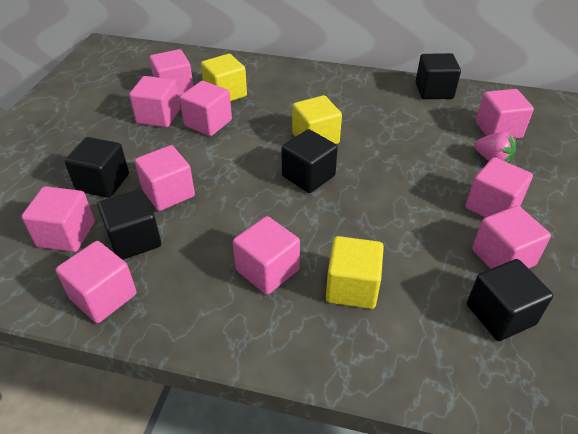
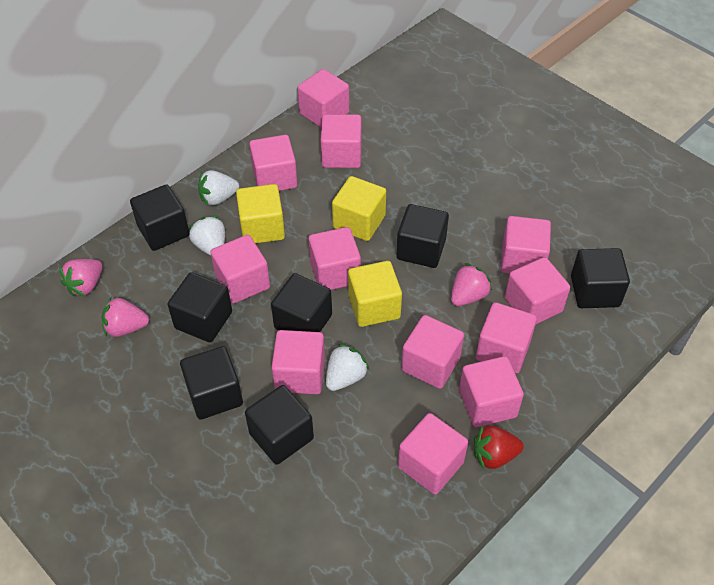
black cube: 5 -> 7
pink cube: 10 -> 12
pink strawberry: 1 -> 3
red strawberry: 0 -> 1
white strawberry: 0 -> 3

